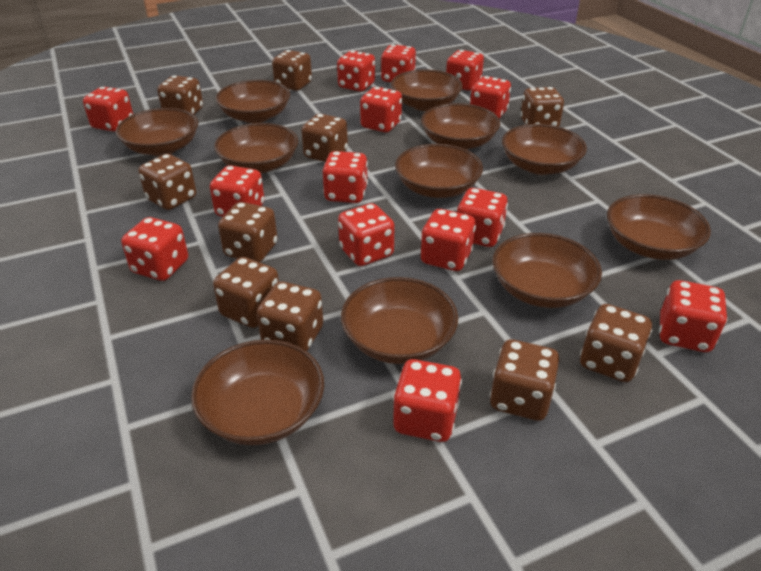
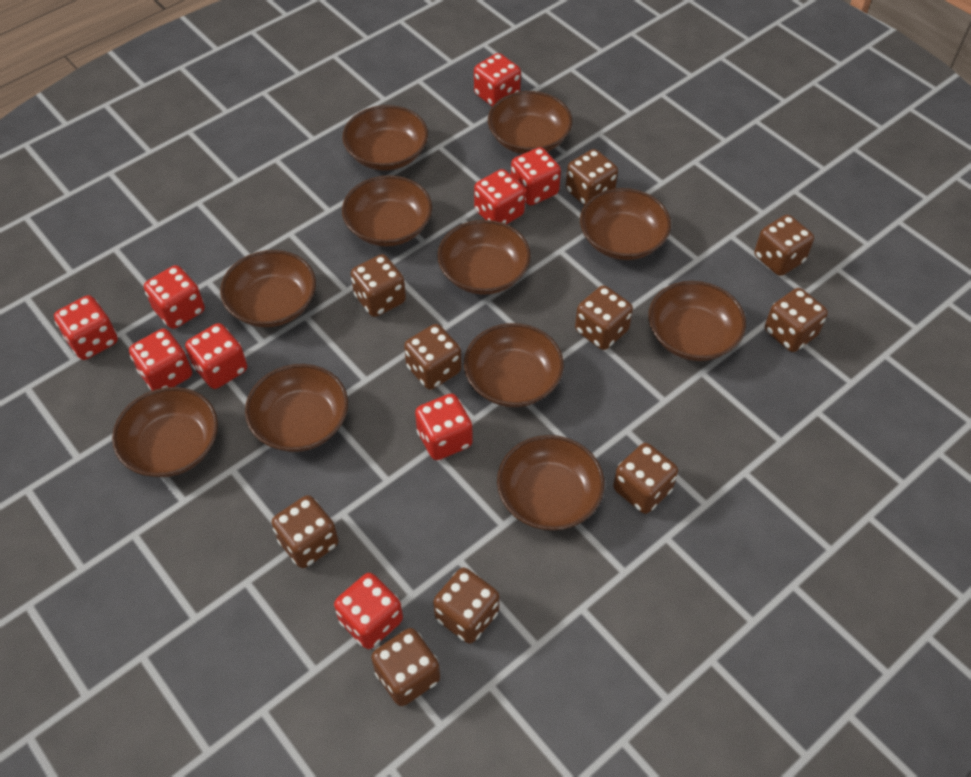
red dice: 14 -> 9

